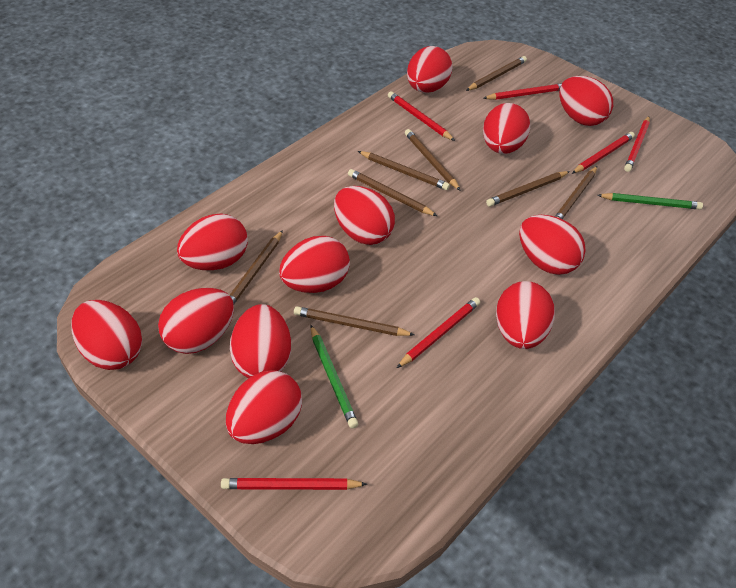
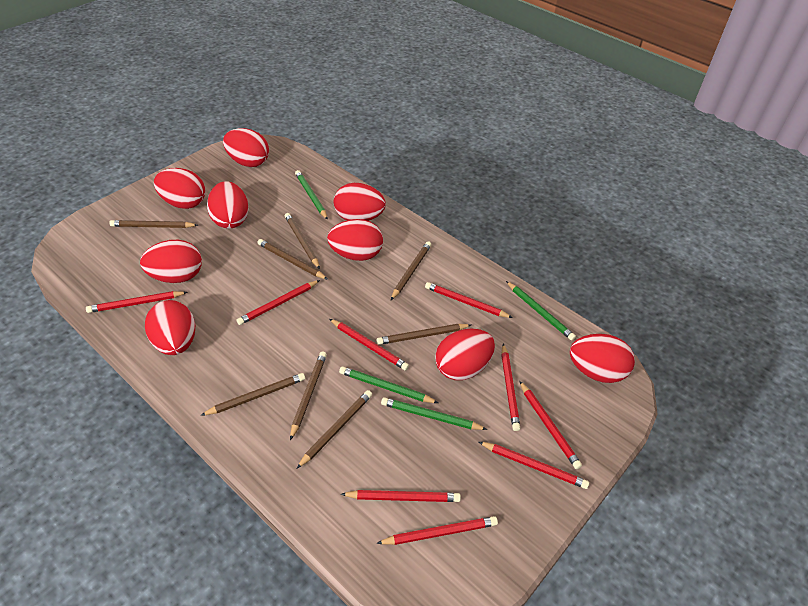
green pencil: 2 -> 4
red egg: 12 -> 9
red pencil: 6 -> 9

